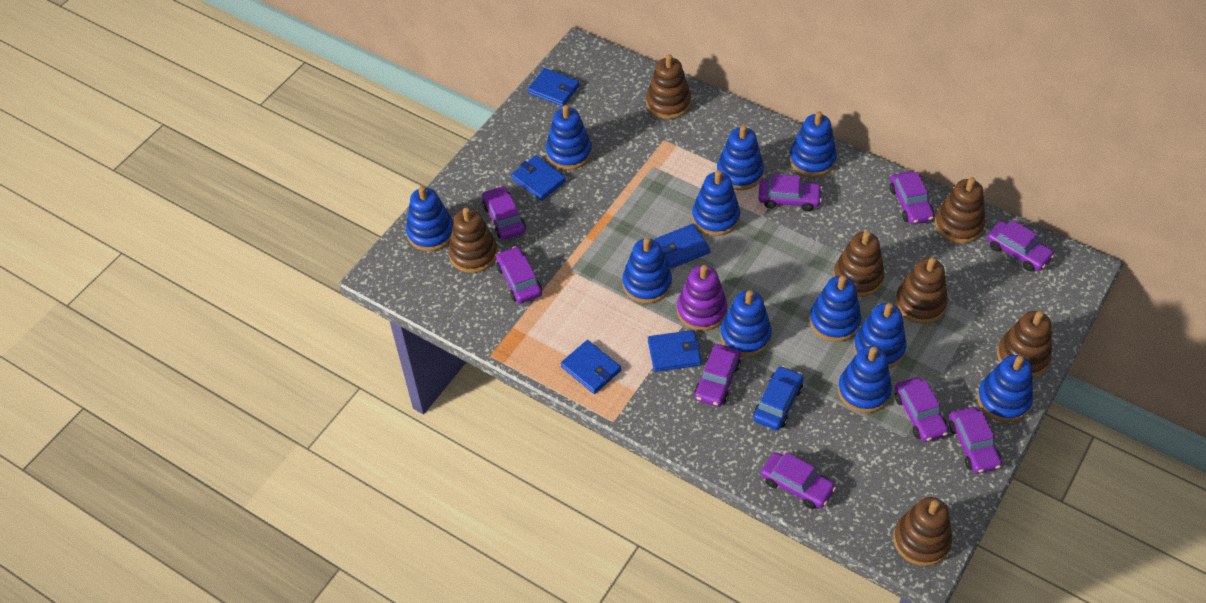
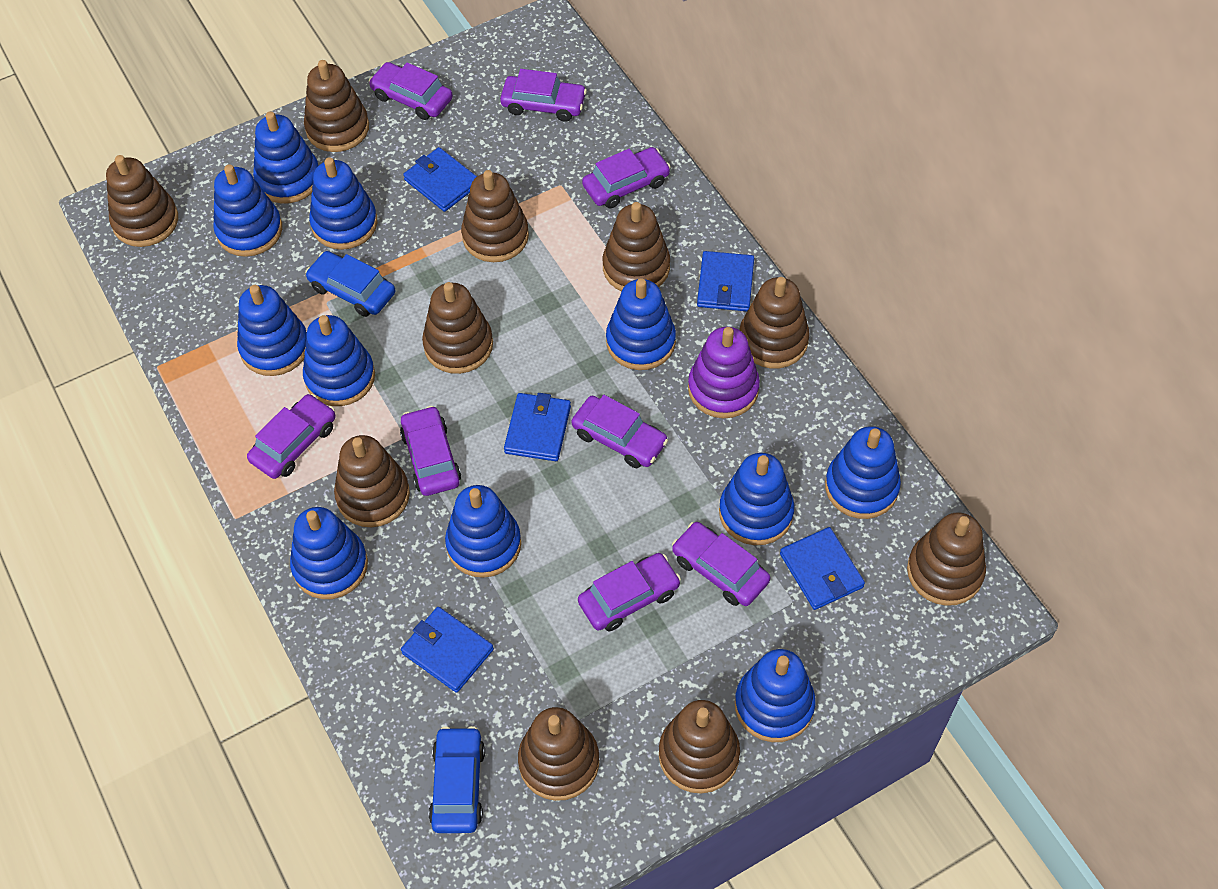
blue car: 1 -> 2
brown stacking toy: 7 -> 10
purple car: 9 -> 8

